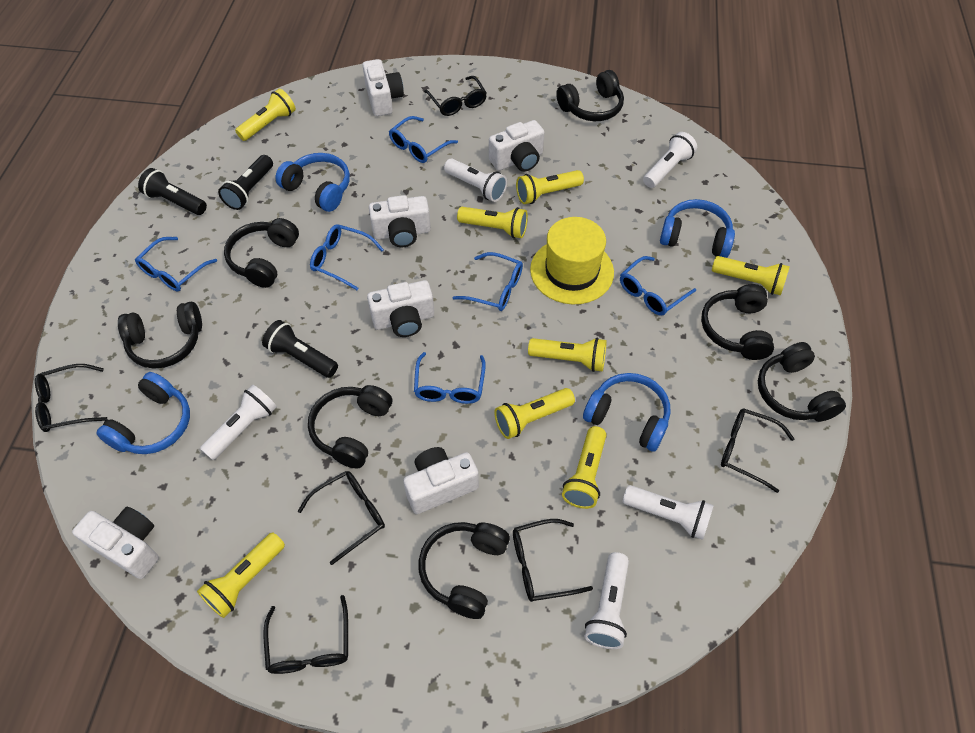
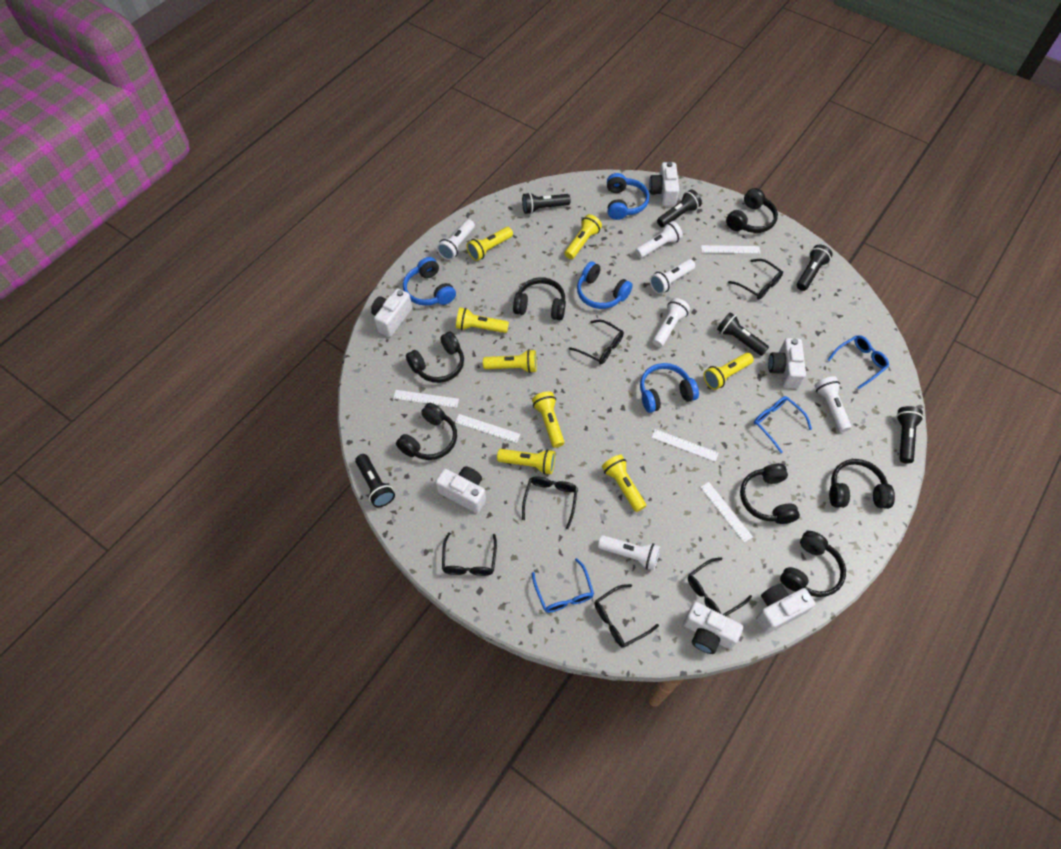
black flashlight: 3 -> 6
blue glasses: 6 -> 3
white flashlight: 5 -> 6
white ruler: 0 -> 5
yellow hat: 1 -> 0

